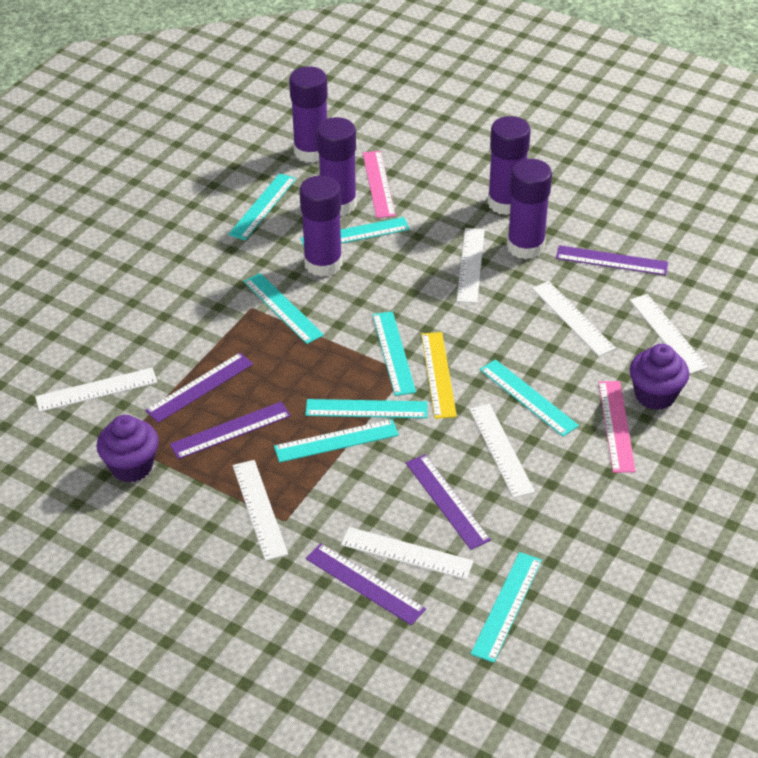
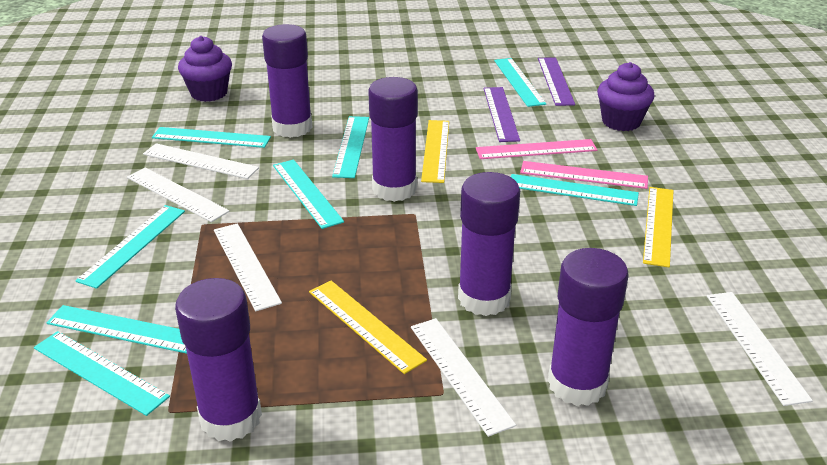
purple ruler: 5 -> 2
white ruler: 7 -> 5
yellow ruler: 1 -> 3

